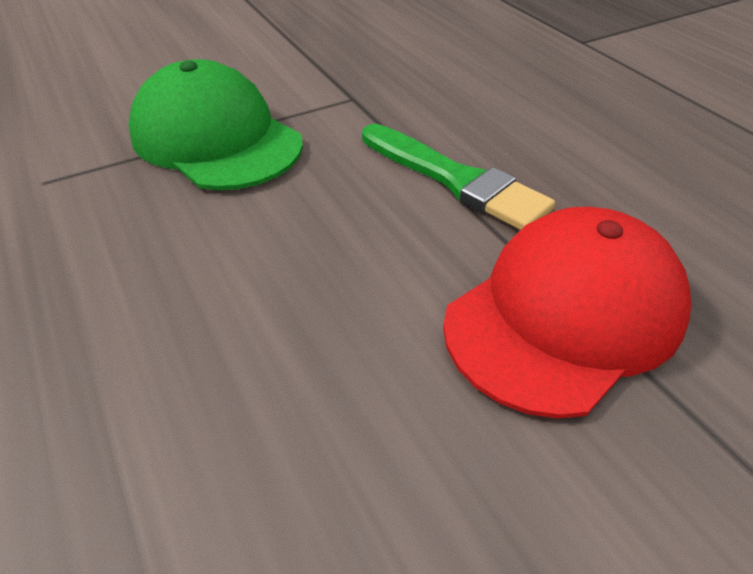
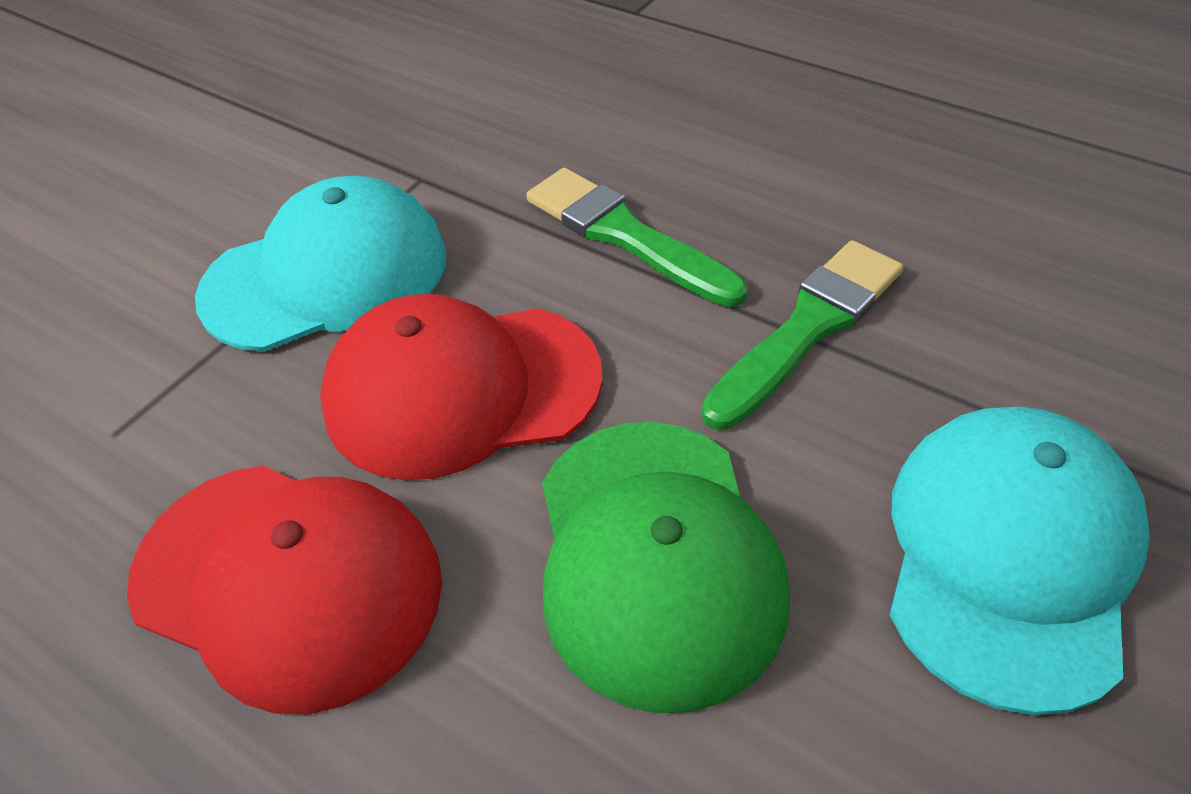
green brush: 1 -> 2
red cap: 1 -> 2
turquoise cap: 0 -> 2

